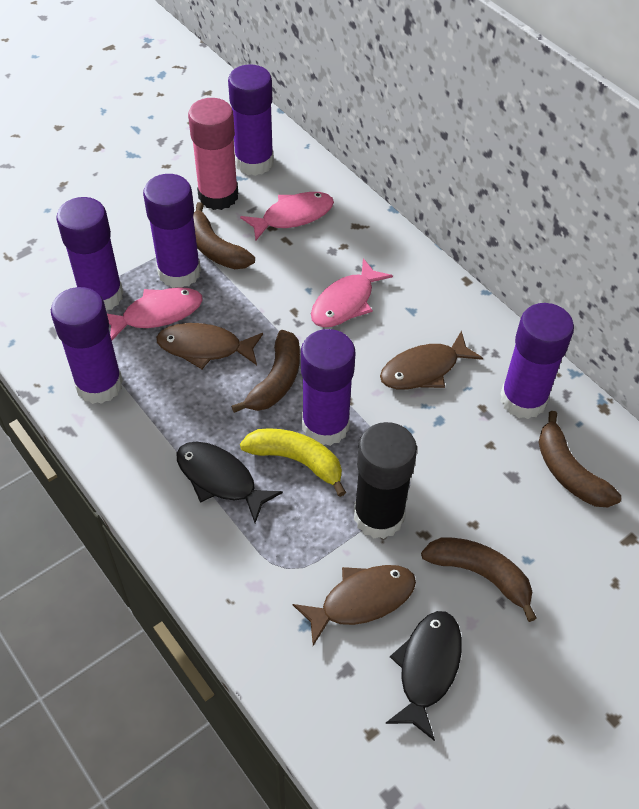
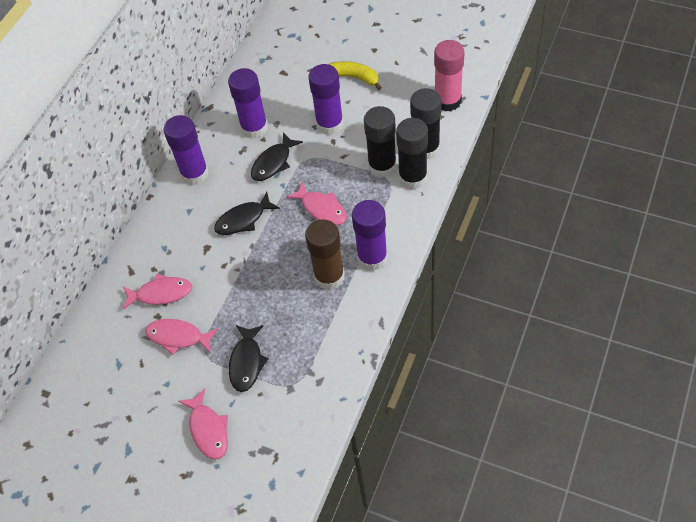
black fish: 2 -> 3
black glue stick: 1 -> 3
brown banana: 4 -> 0
brown fish: 3 -> 0
brown glue stick: 0 -> 1
pink fish: 3 -> 4
purple glue stick: 6 -> 4

